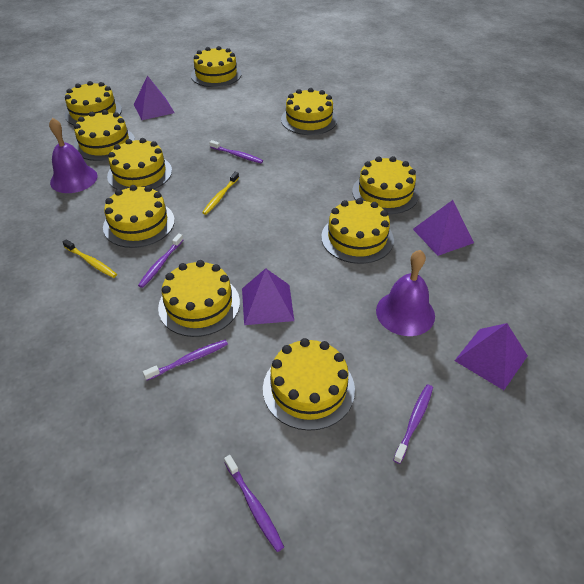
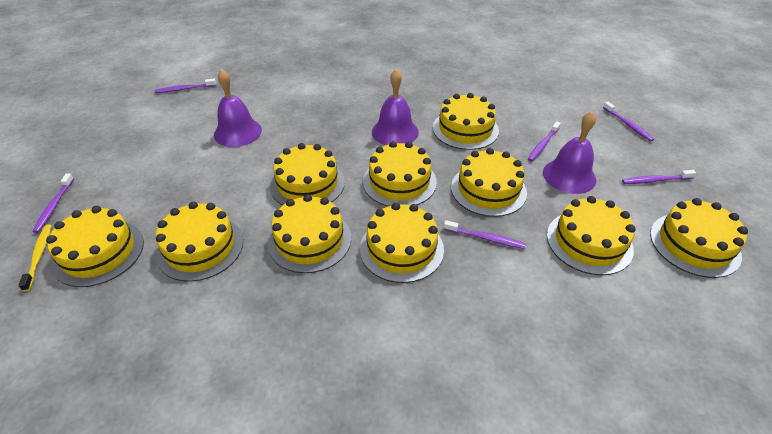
purple bell: 2 -> 3
purple pyramid: 4 -> 0
purple toothbrush: 5 -> 6
yellow toothbrush: 2 -> 1

